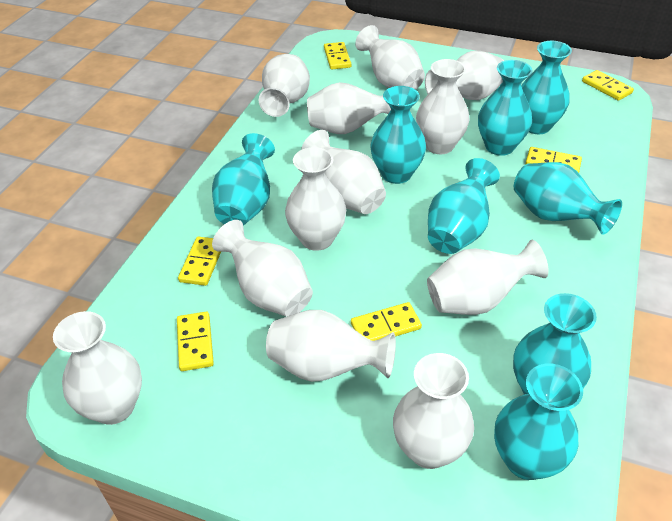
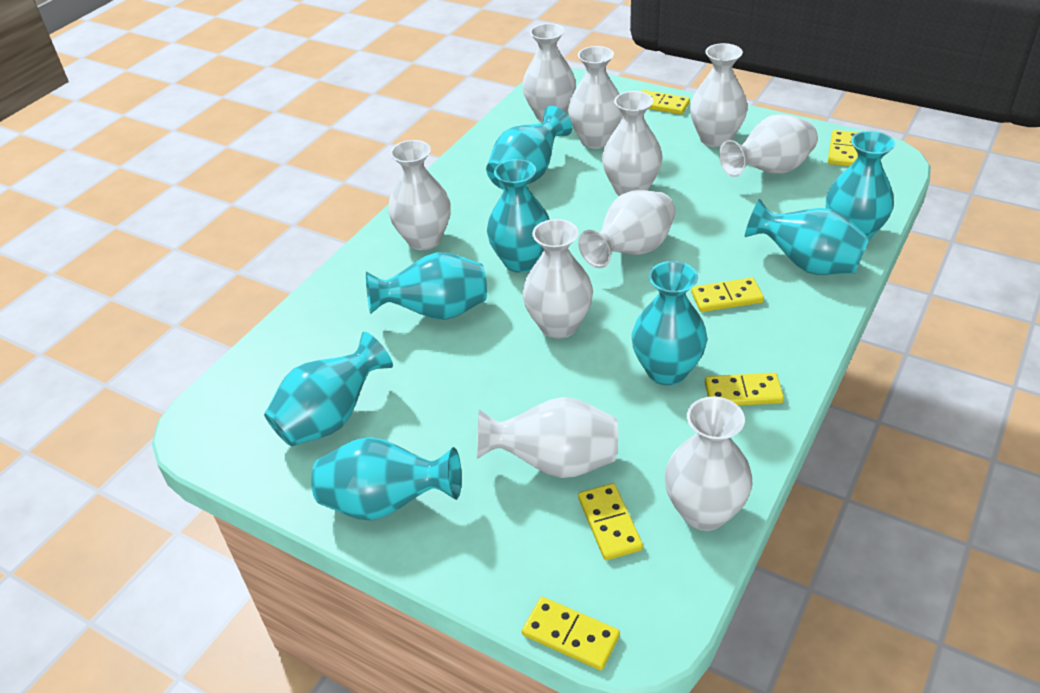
white vase: 12 -> 10

